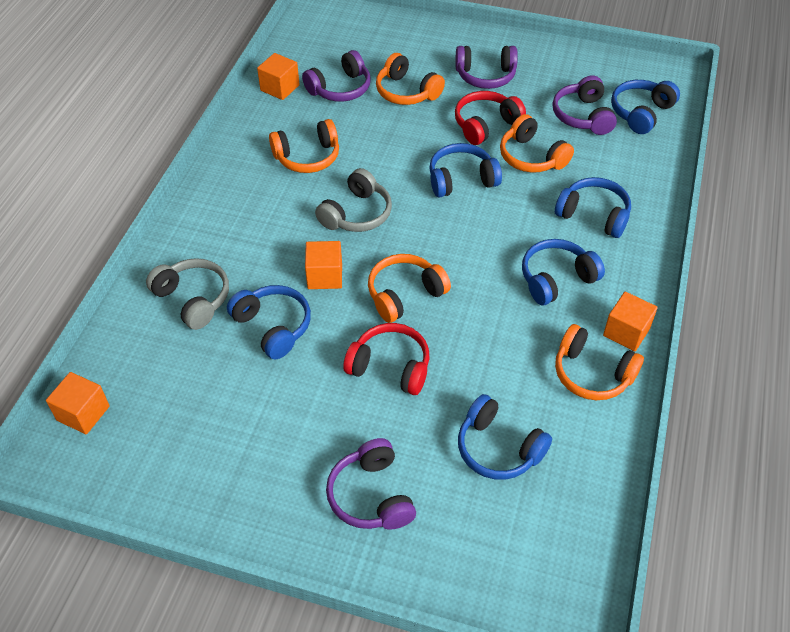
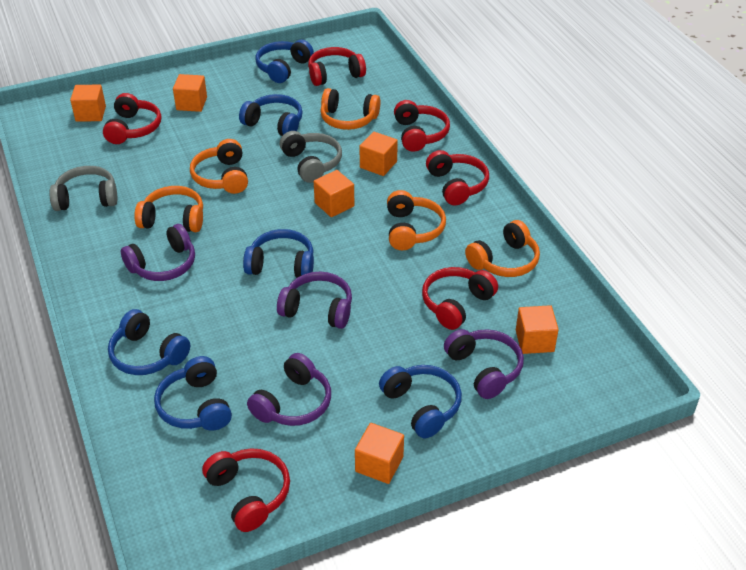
orange cube: 4 -> 6
red headphones: 2 -> 6

